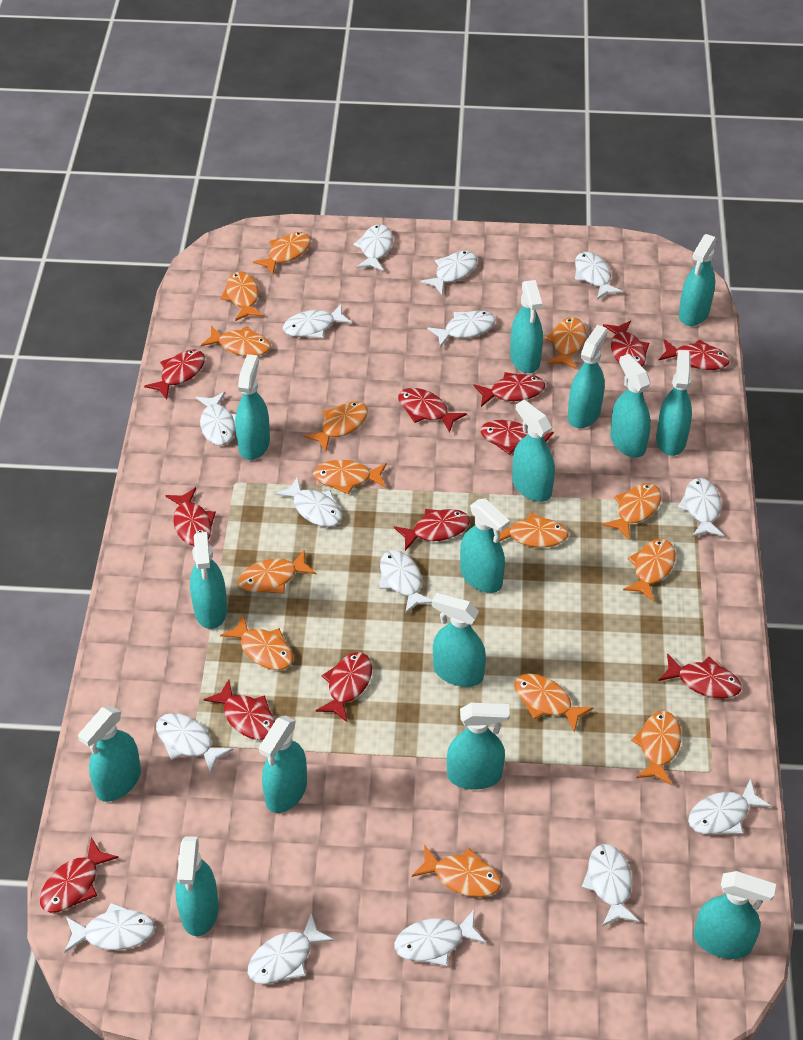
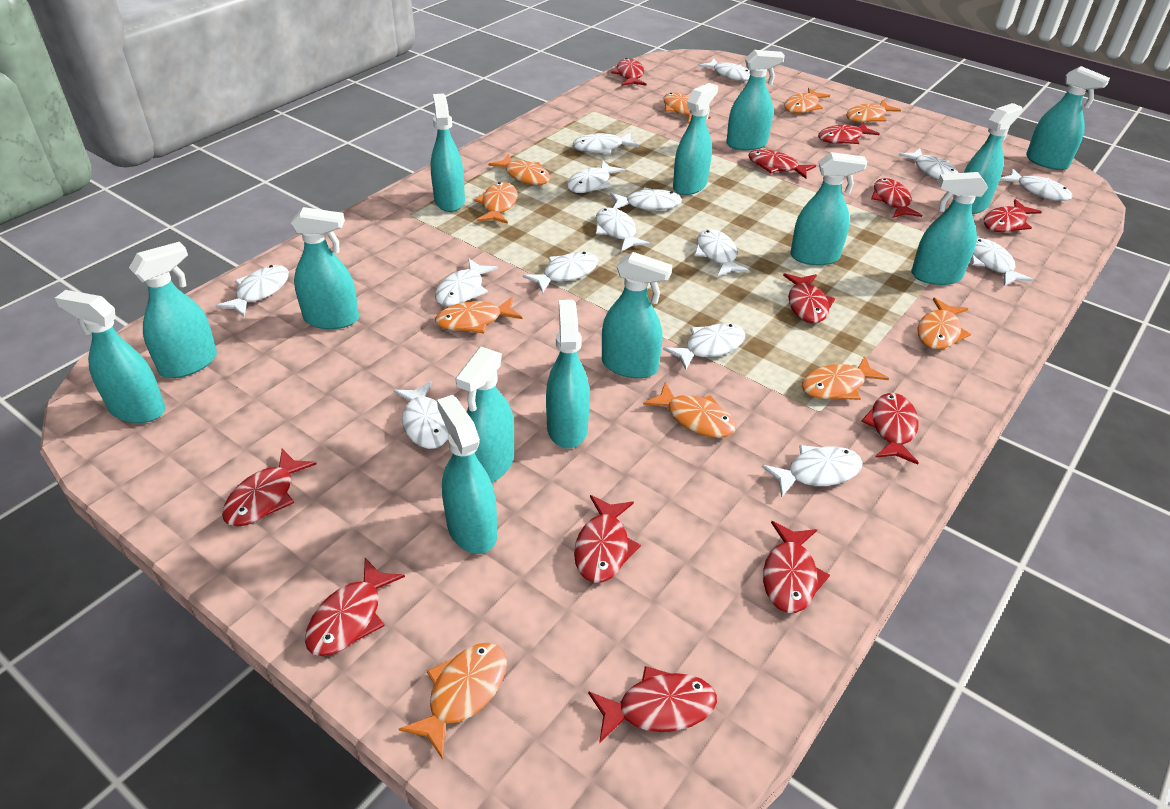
orange fish: 14 -> 10
turquoise spray bottle: 15 -> 14

